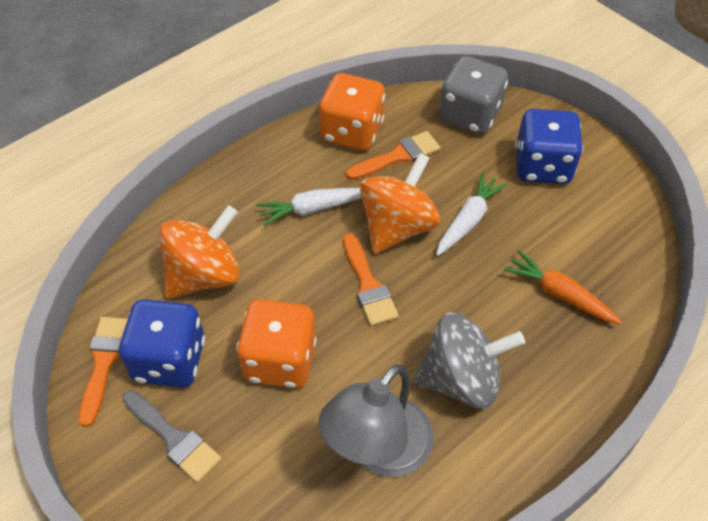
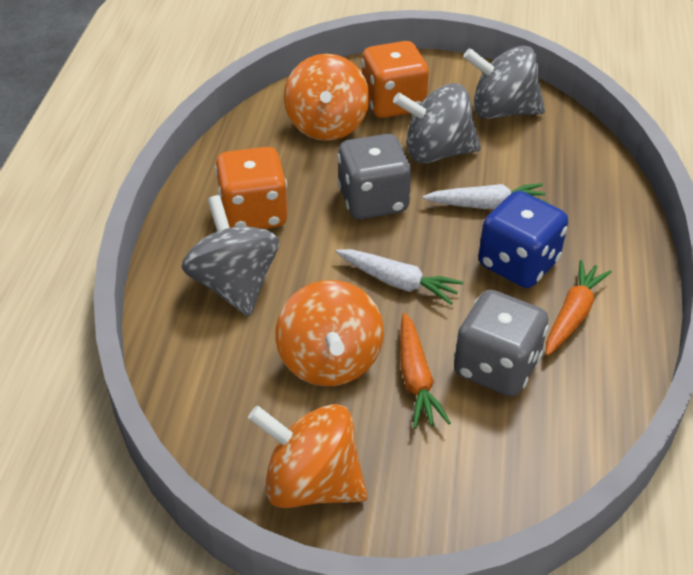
blue dice: 2 -> 1
grey brush: 1 -> 0
grey dice: 1 -> 2
grey lamp: 1 -> 0
grey spinning top: 1 -> 3
orange brush: 3 -> 0
orange carrot: 1 -> 2
orange spinning top: 2 -> 3

